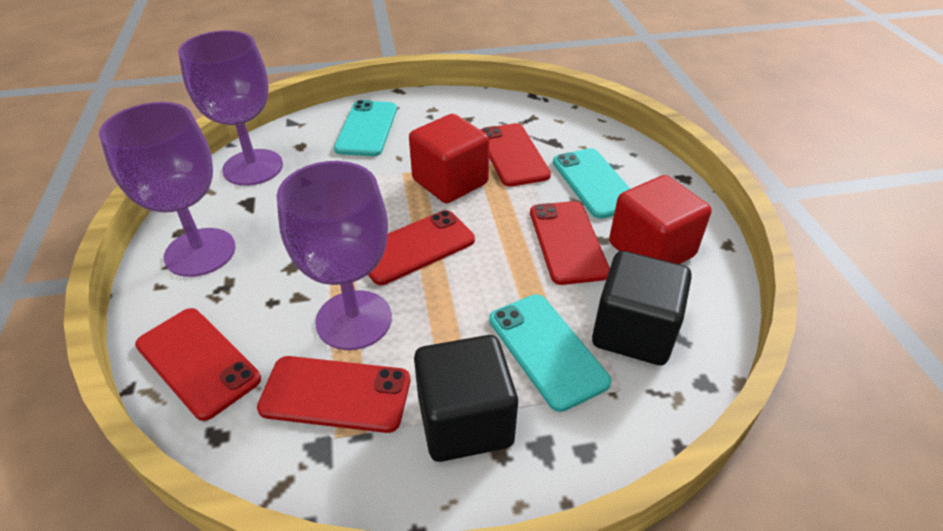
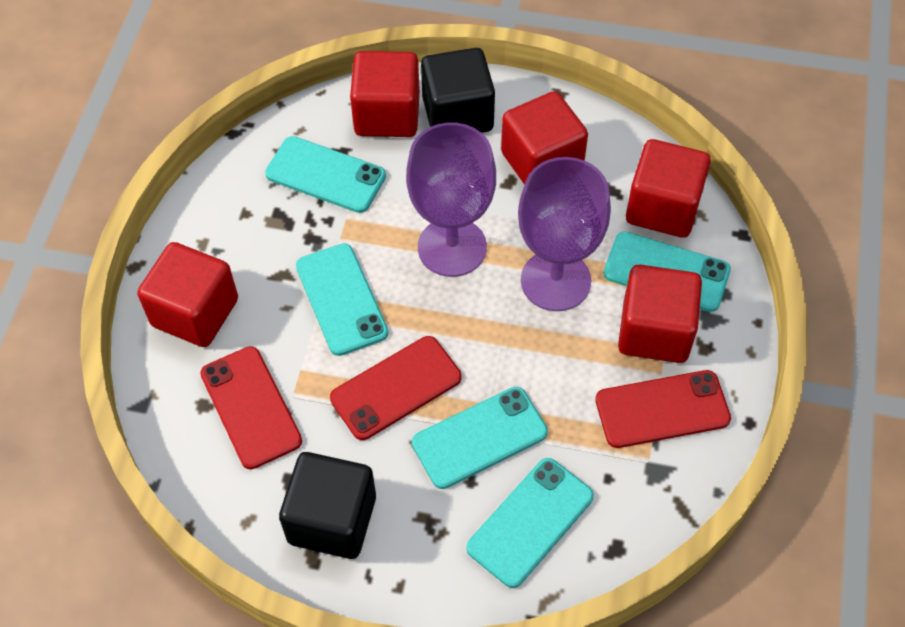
purple goblet: 3 -> 2
red cube: 2 -> 5
red phone: 5 -> 3
turquoise phone: 3 -> 5

